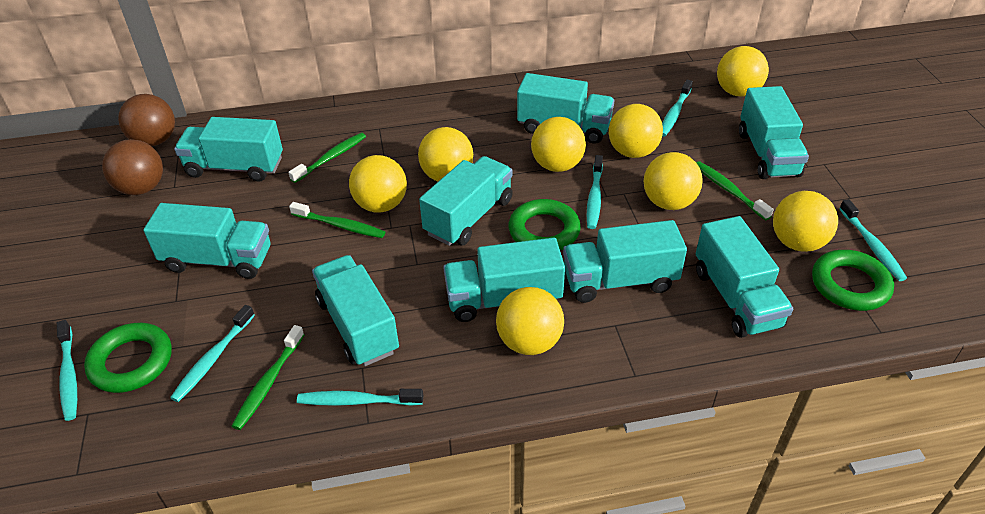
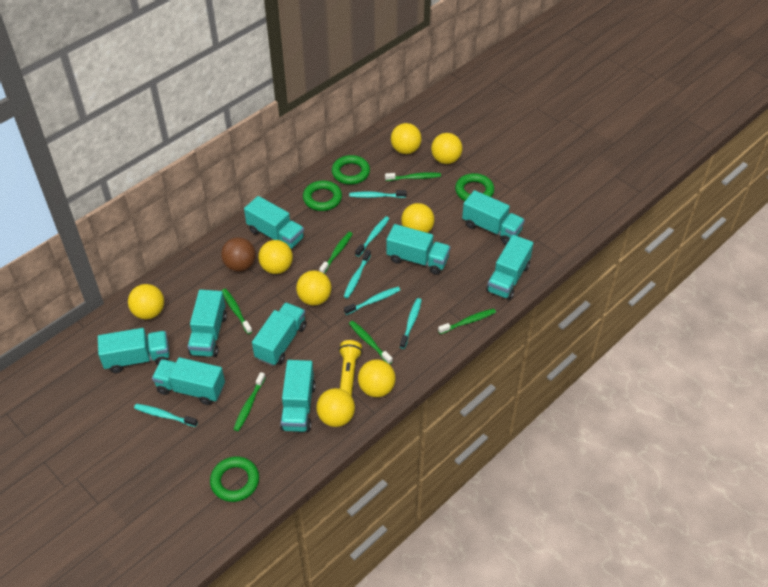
brown ball: 2 -> 1
green ring: 3 -> 4
green toothbrush: 4 -> 6
yellow flashlight: 0 -> 1

